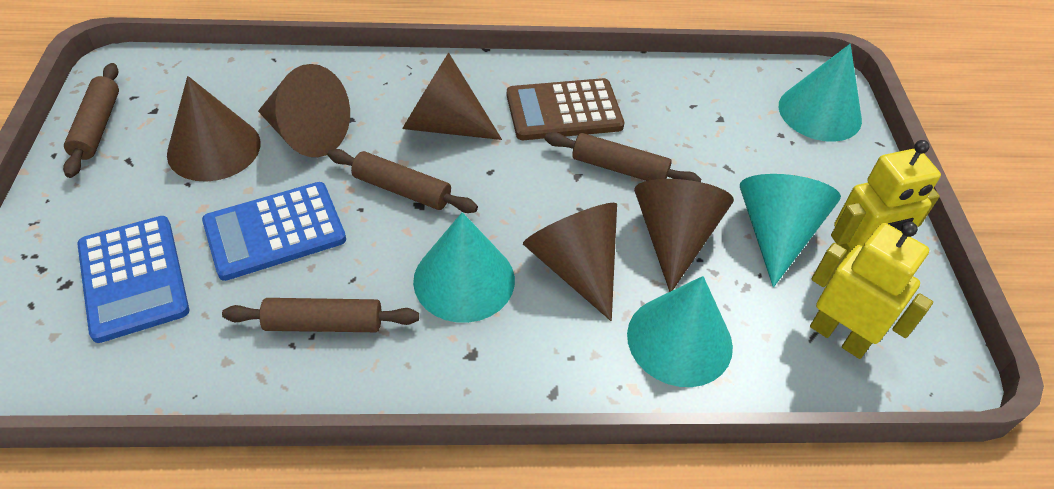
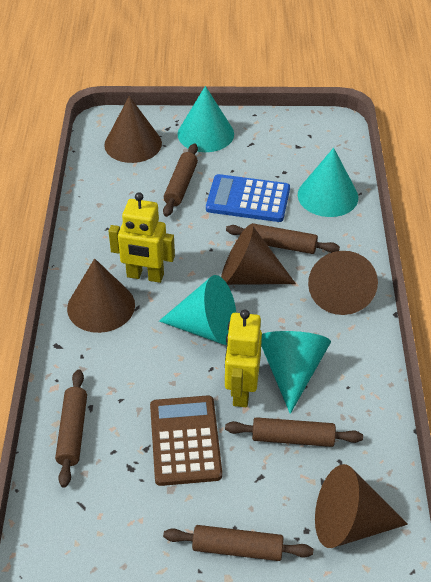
blue calculator: 2 -> 1
brown rolling pin: 4 -> 5

